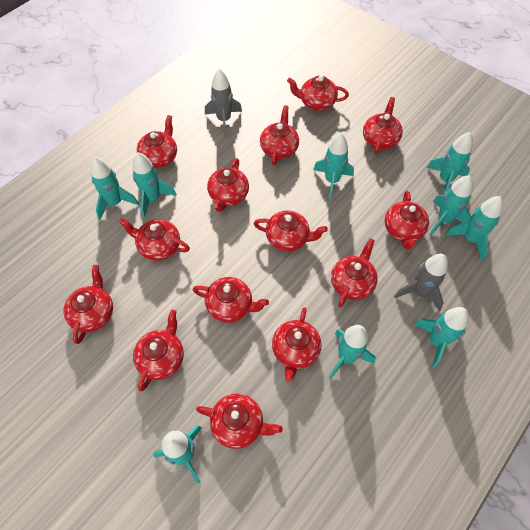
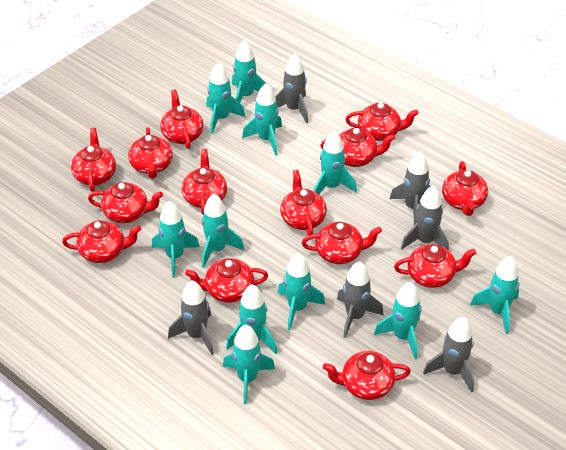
grey rocket: 2 -> 6
turquoise rocket: 9 -> 11

